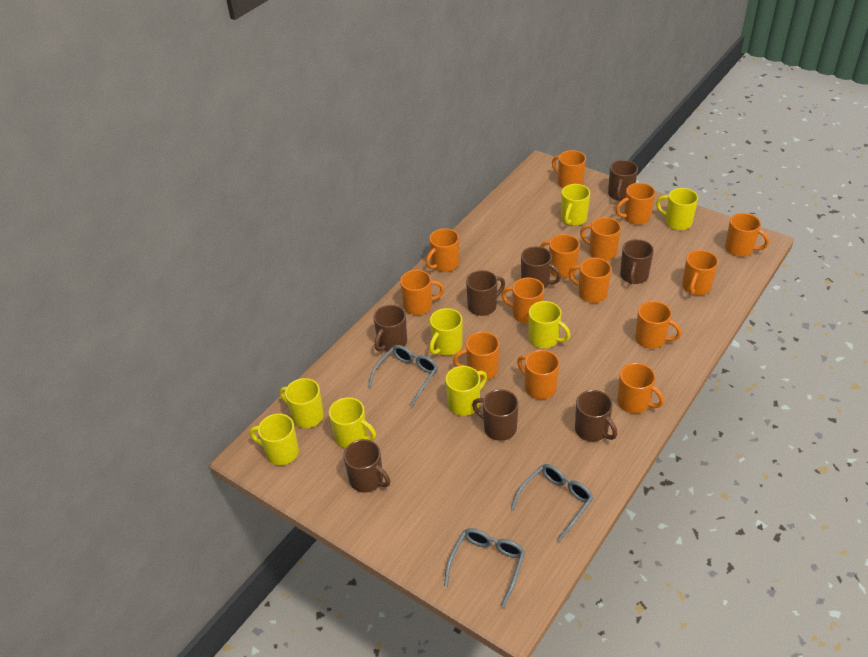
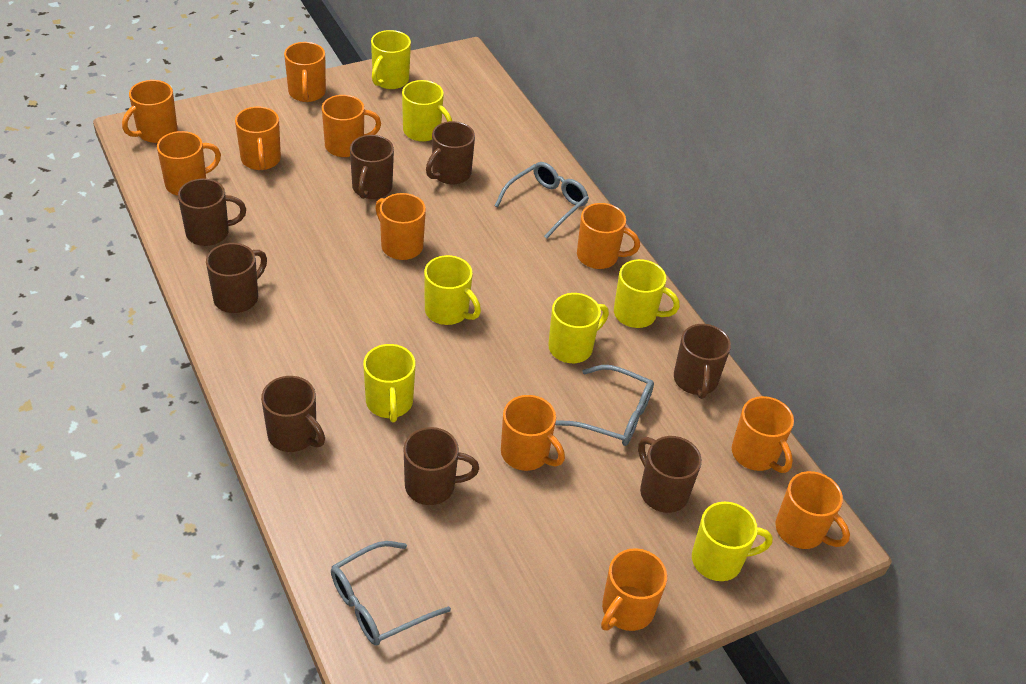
orange mug: 14 -> 11
yellow mug: 8 -> 7

